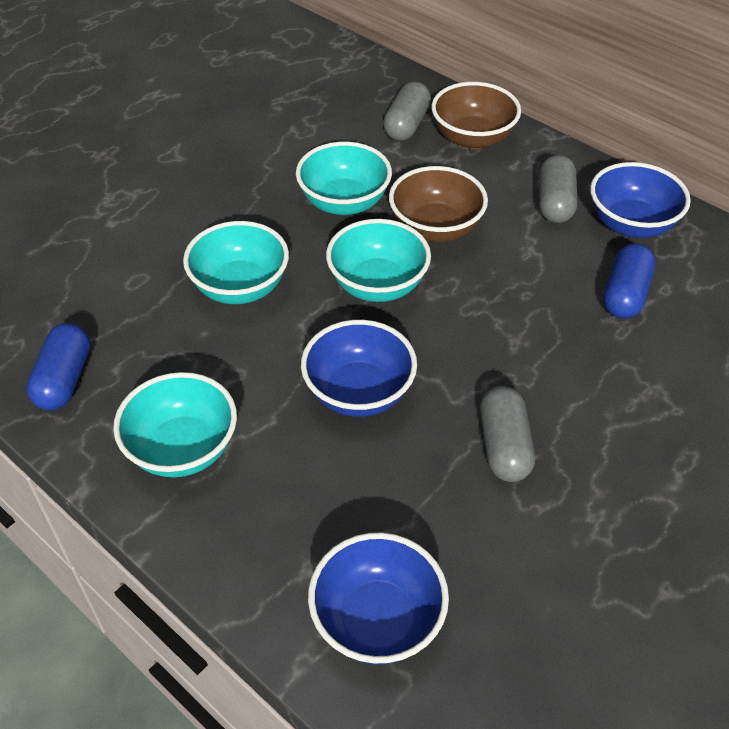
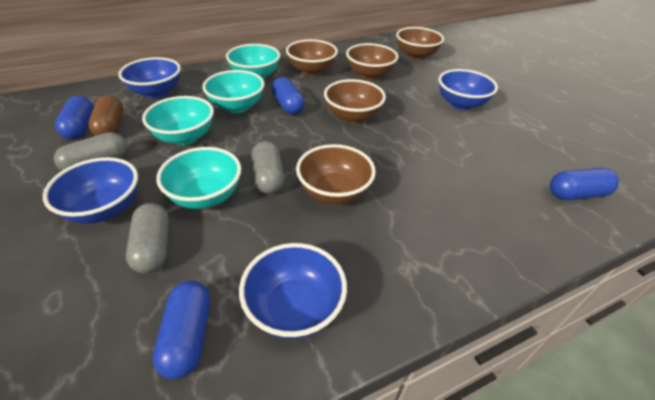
blue bowl: 3 -> 4
blue capsule: 2 -> 4
brown bowl: 2 -> 5
brown capsule: 0 -> 1

